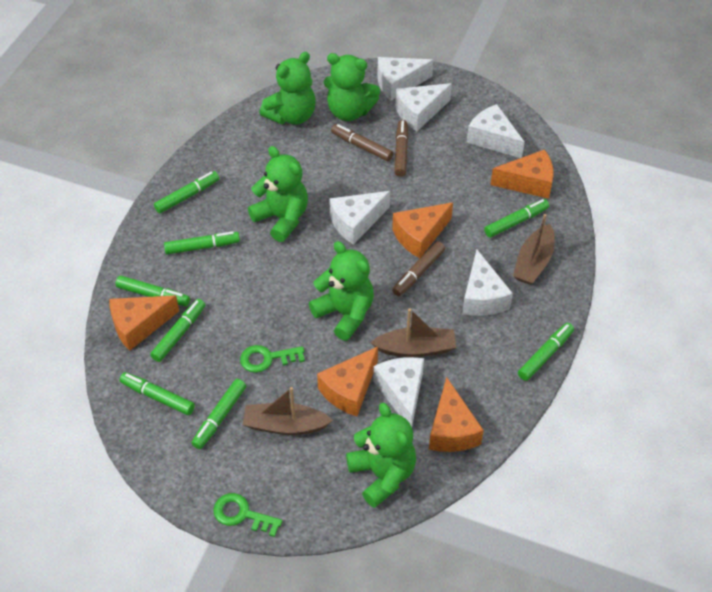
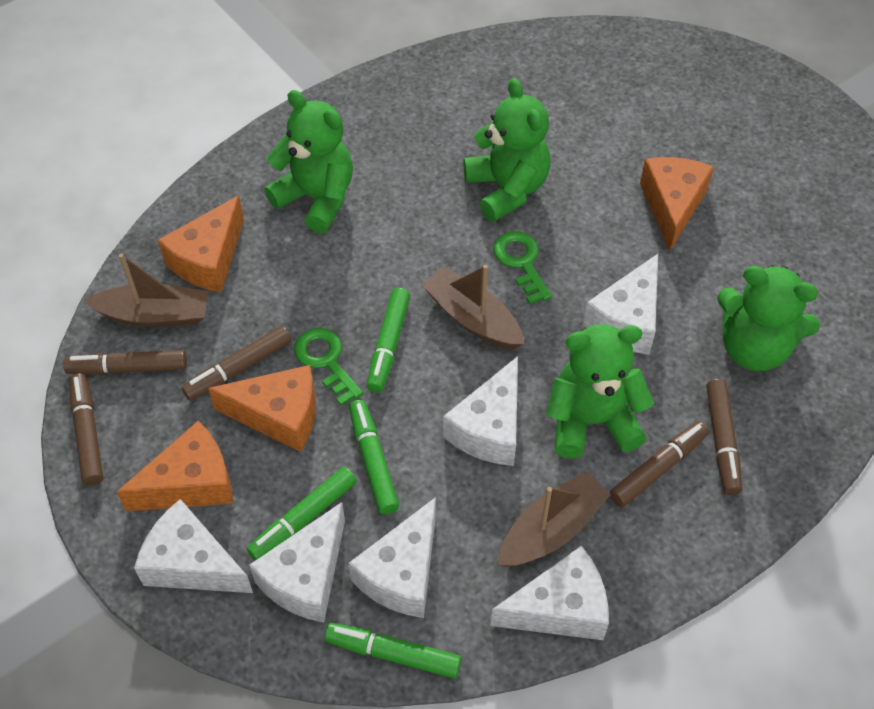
brown marker: 3 -> 5
green marker: 8 -> 4
green teddy bear: 5 -> 4
orange cheese: 5 -> 4

